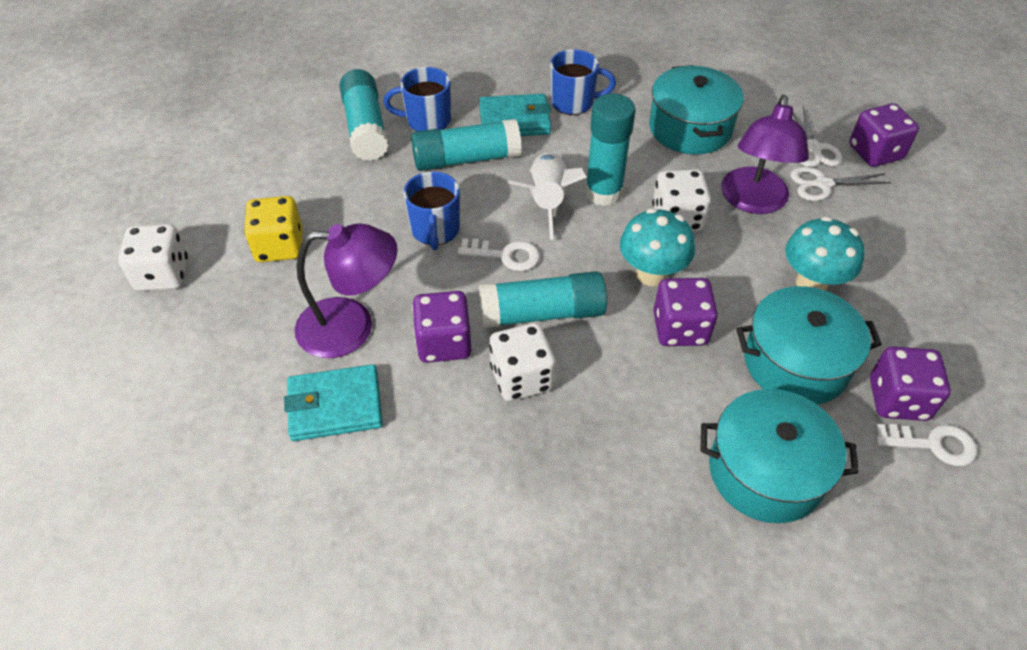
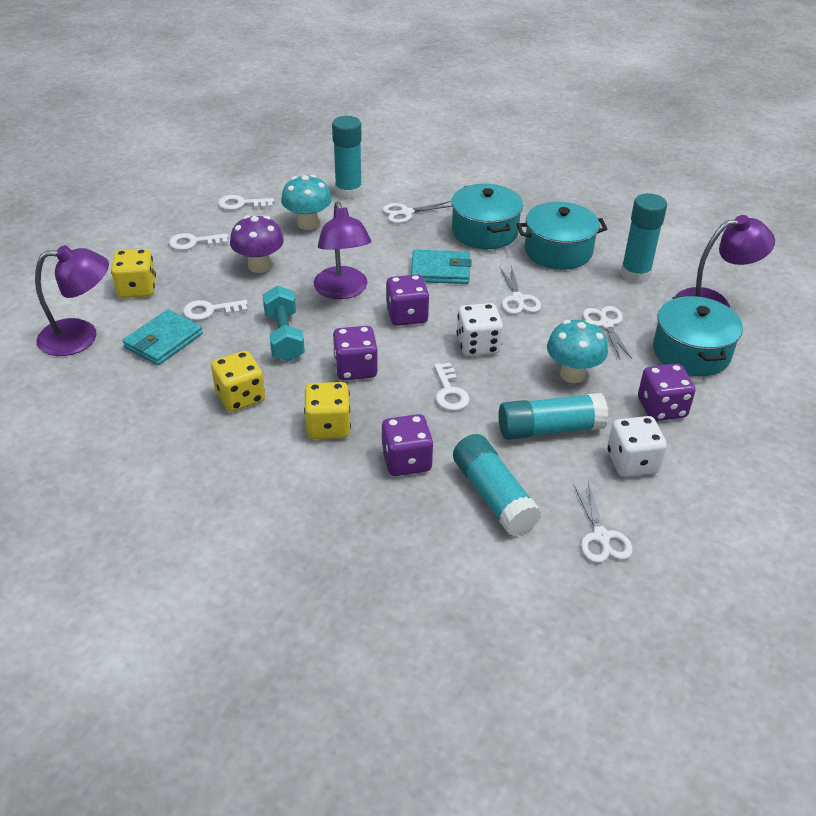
blue mug: 3 -> 0
purple lamp: 2 -> 3
purple mushroom: 0 -> 1
turquoise dumbbell: 0 -> 1
white dice: 3 -> 2
white key: 2 -> 4
white rocket: 1 -> 0
white scissors: 2 -> 4
yellow dice: 1 -> 3

